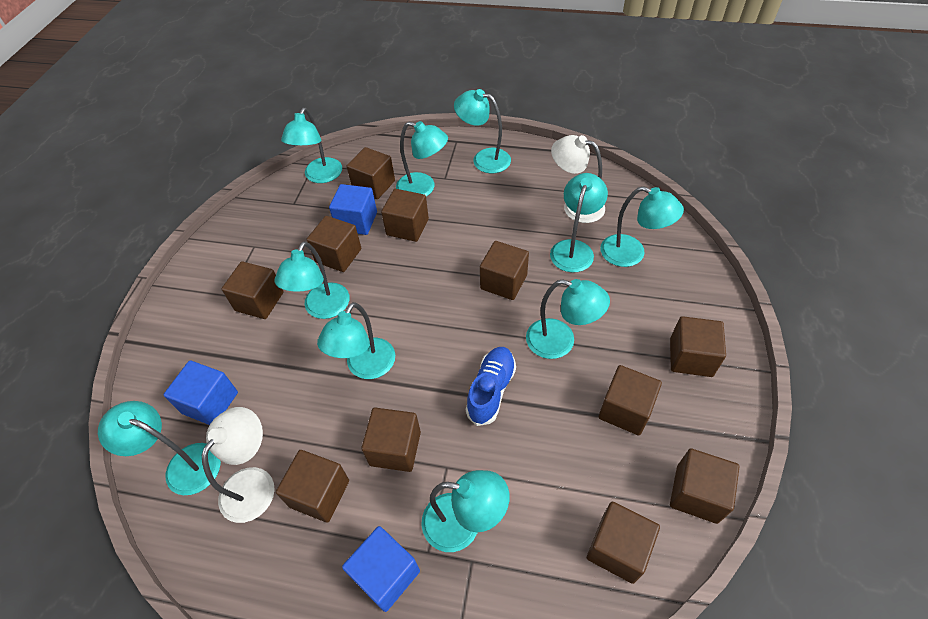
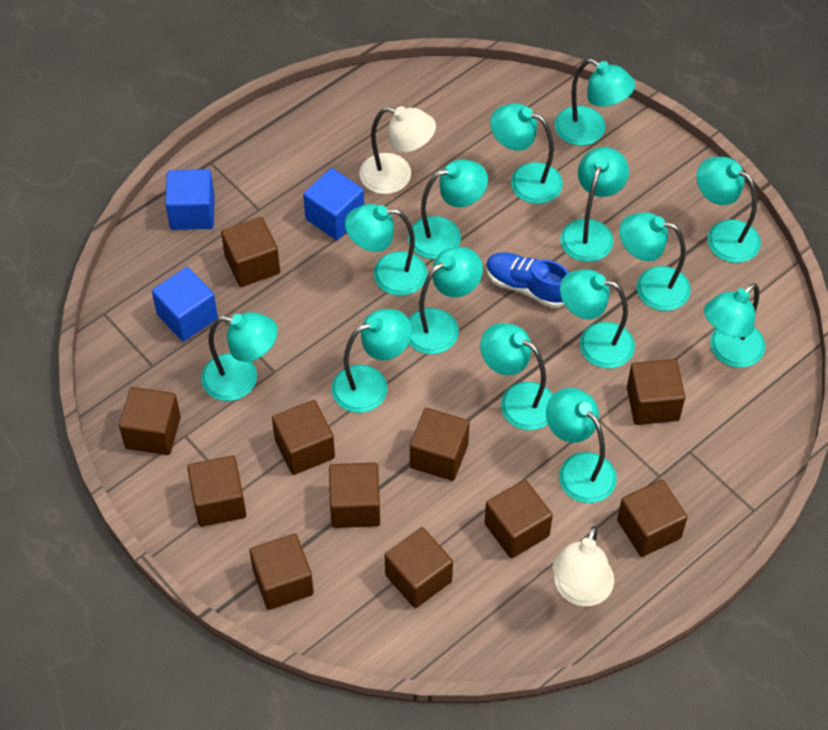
turquoise lamp: 10 -> 14

